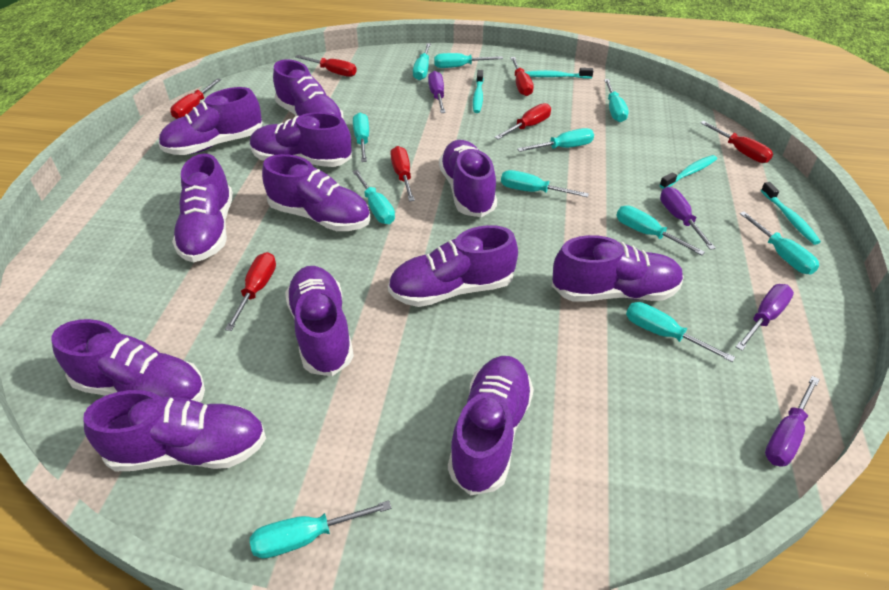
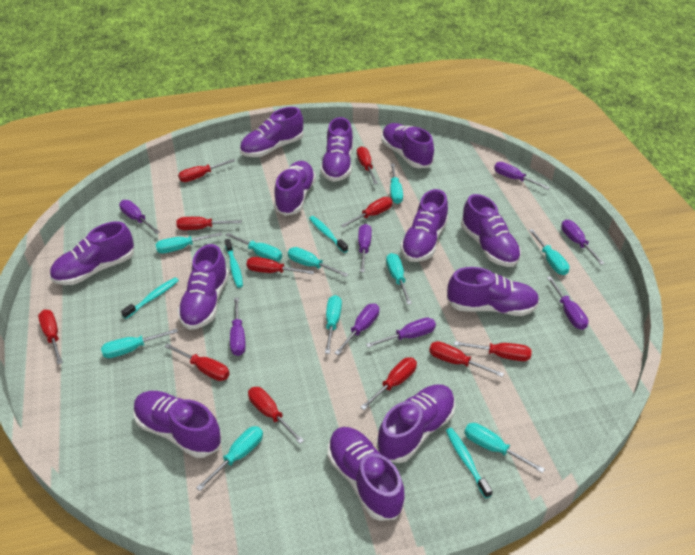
purple screwdriver: 4 -> 8
red screwdriver: 7 -> 11
turquoise screwdriver: 11 -> 10

